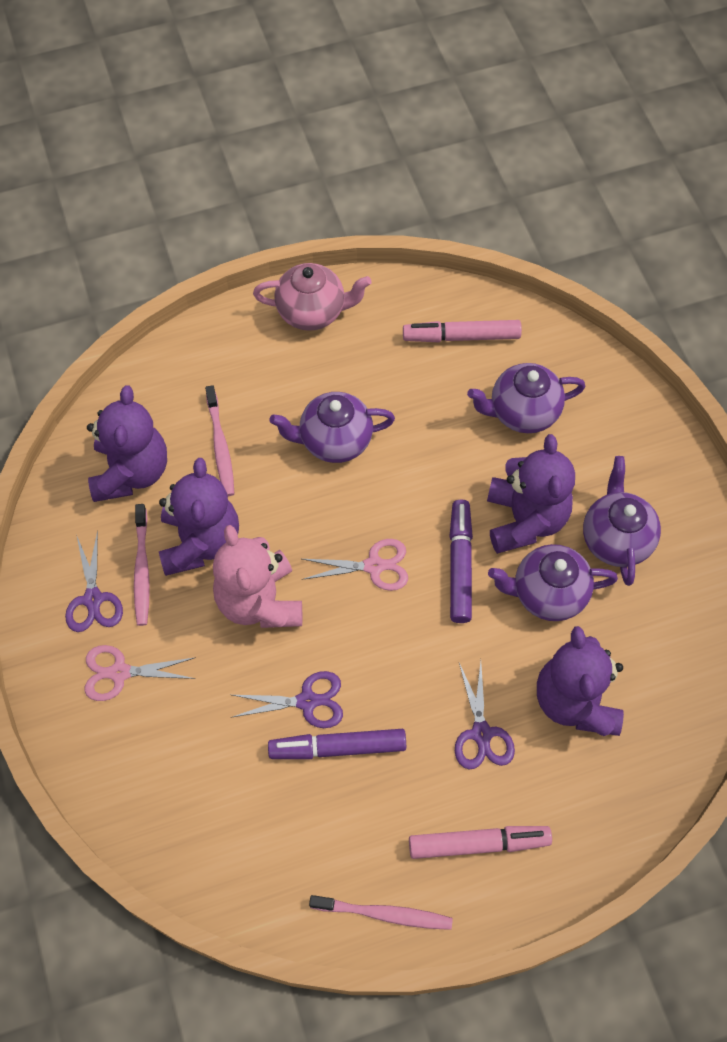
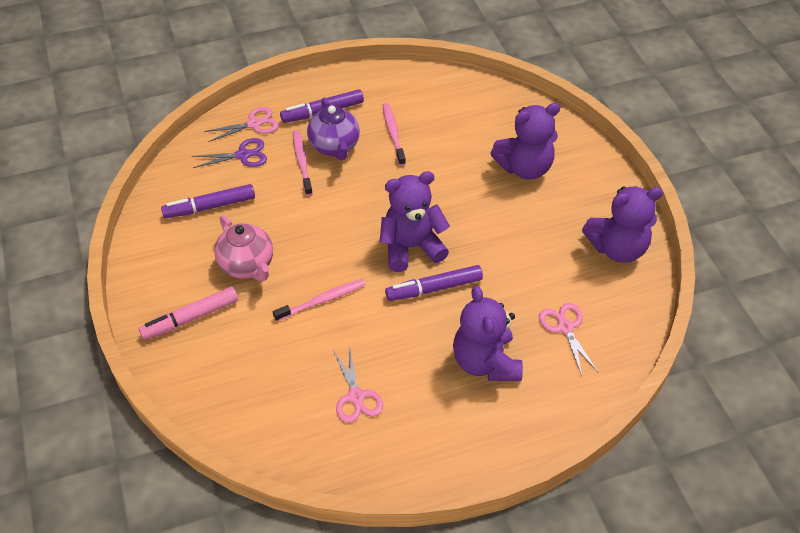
pink marker: 2 -> 1
pink scissors: 2 -> 3
pink teddy bear: 1 -> 0
purple marker: 2 -> 3
purple scissors: 3 -> 1
purple teapot: 4 -> 1

